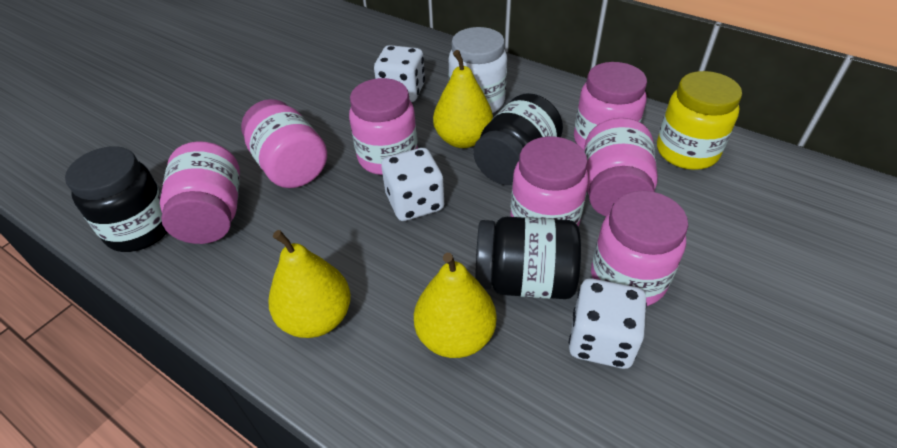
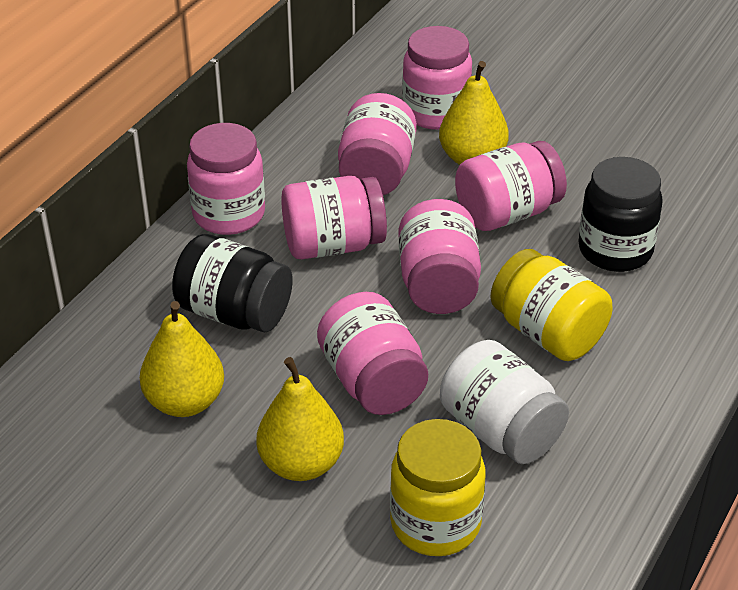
black jar: 3 -> 2
white dice: 3 -> 0
yellow jar: 1 -> 2

